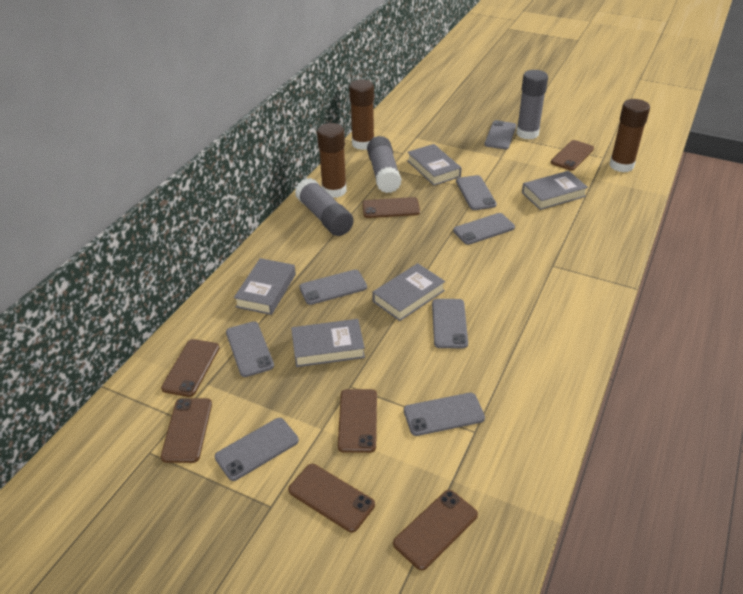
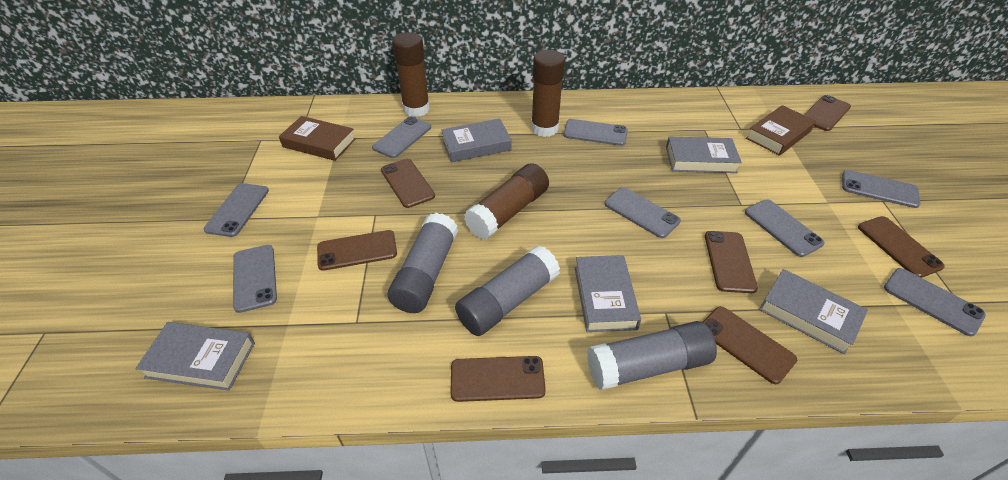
brown book: 0 -> 2

